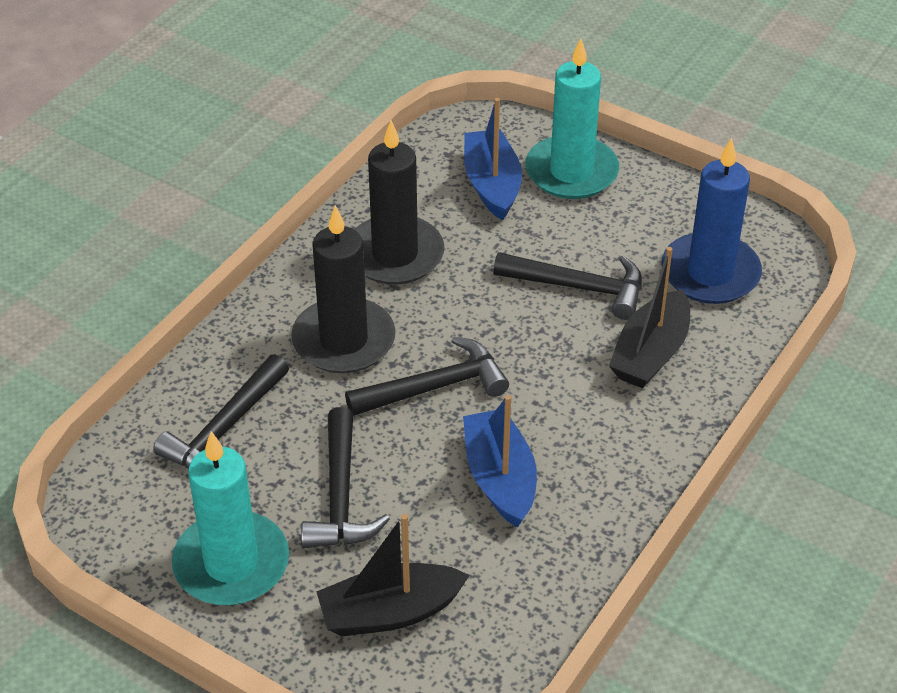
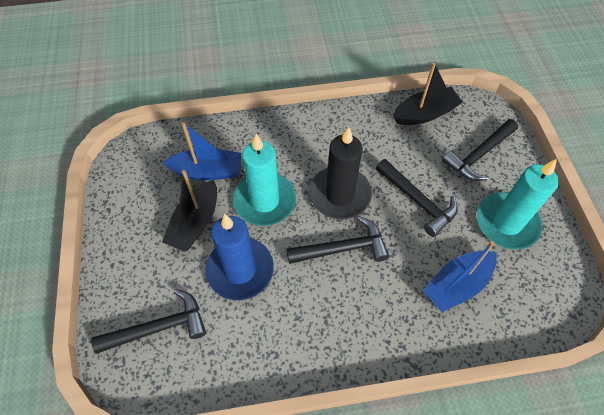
black candle: 2 -> 1

